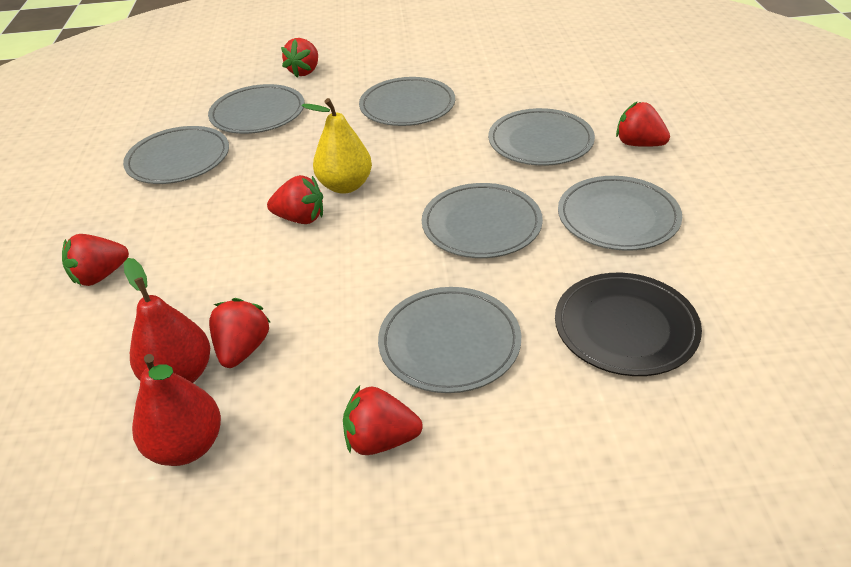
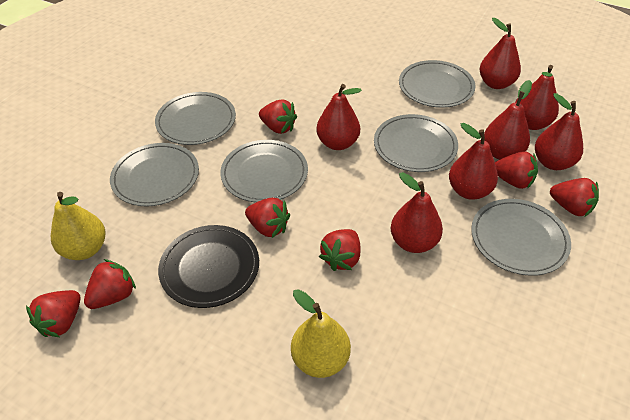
grey plate: 7 -> 6
red pear: 2 -> 7
red strawberry: 6 -> 7
yellow pear: 1 -> 2

